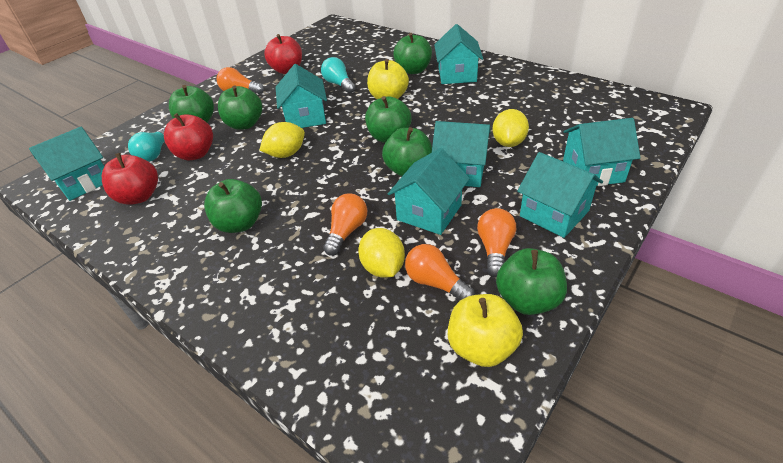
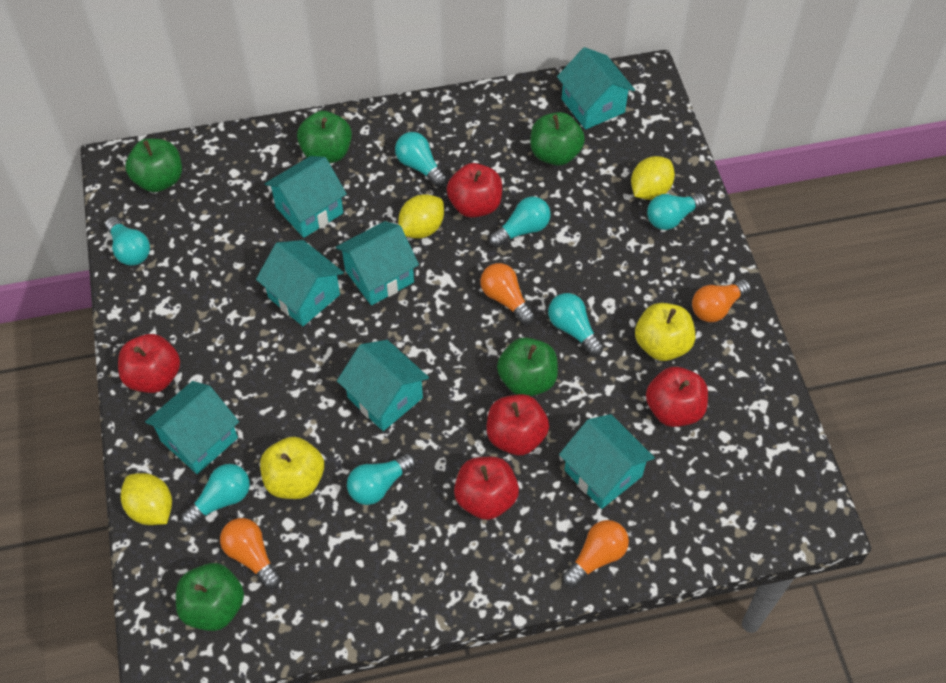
green apple: 7 -> 5
red apple: 3 -> 5
turquoise light bulb: 2 -> 7

